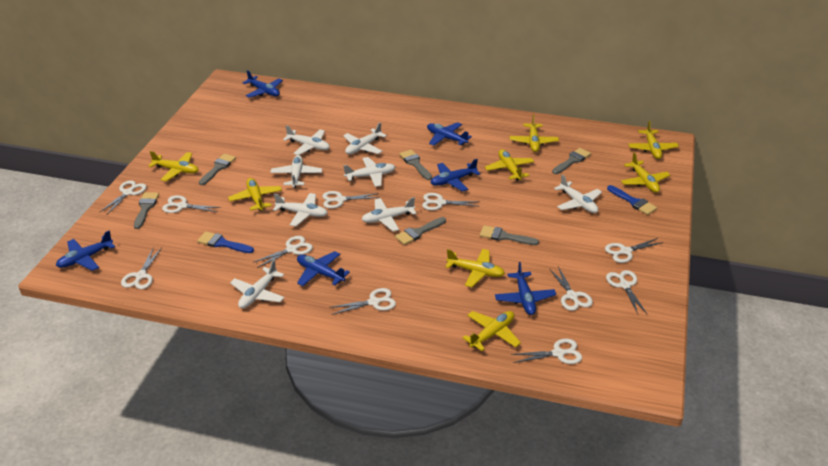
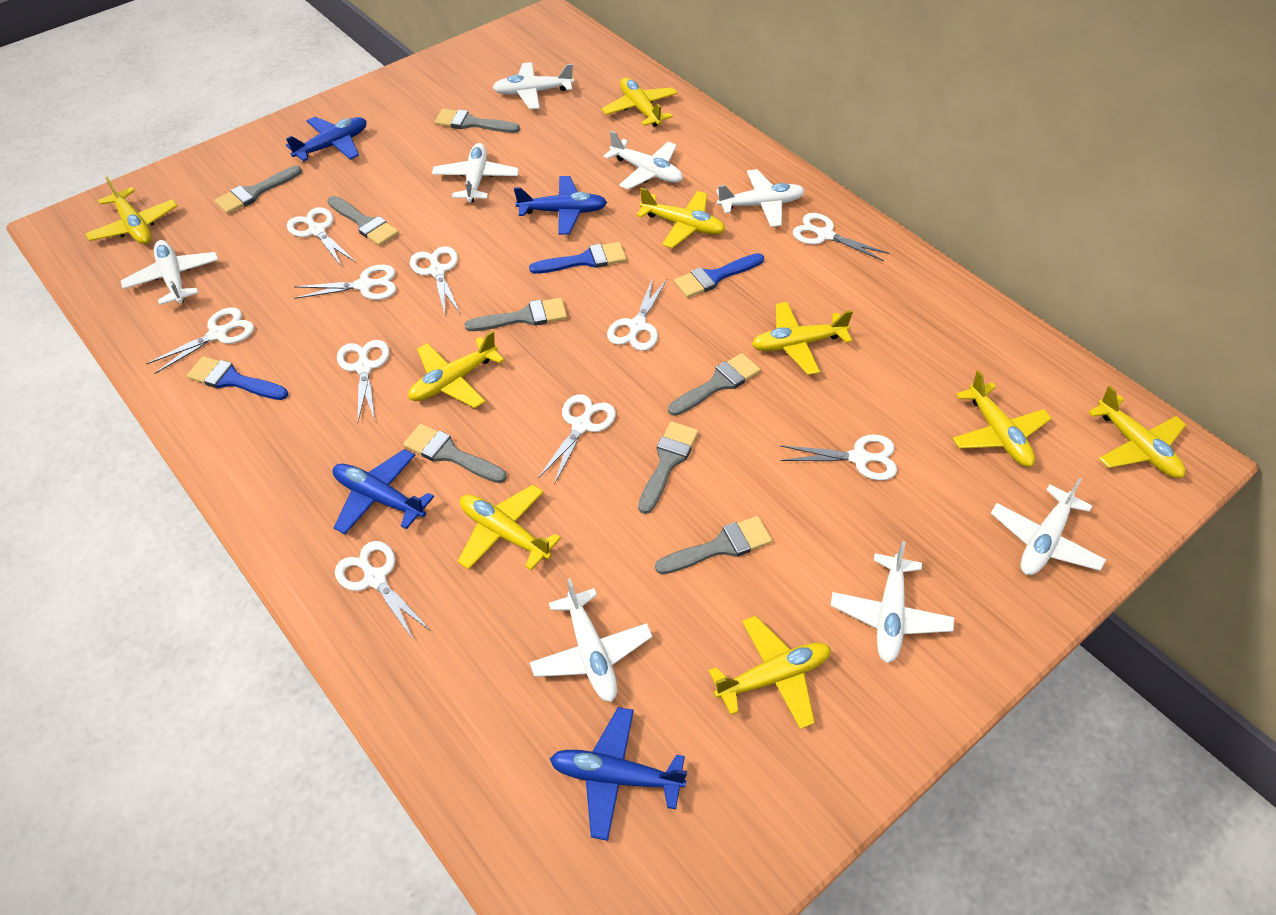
blue brush: 2 -> 3
blue plane: 6 -> 4
grey brush: 6 -> 8
white scissors: 11 -> 10
yellow plane: 8 -> 9

